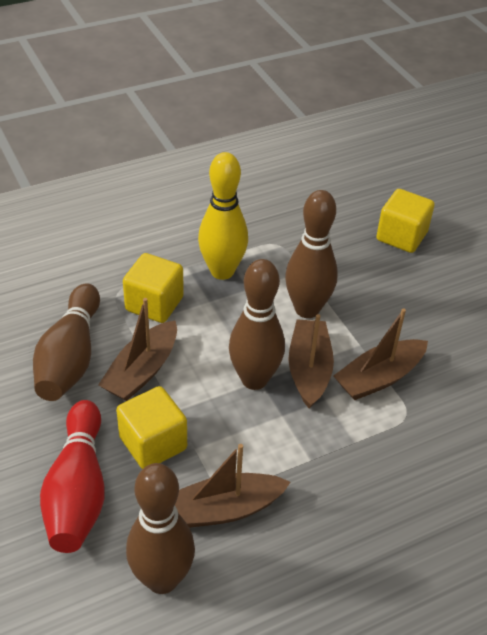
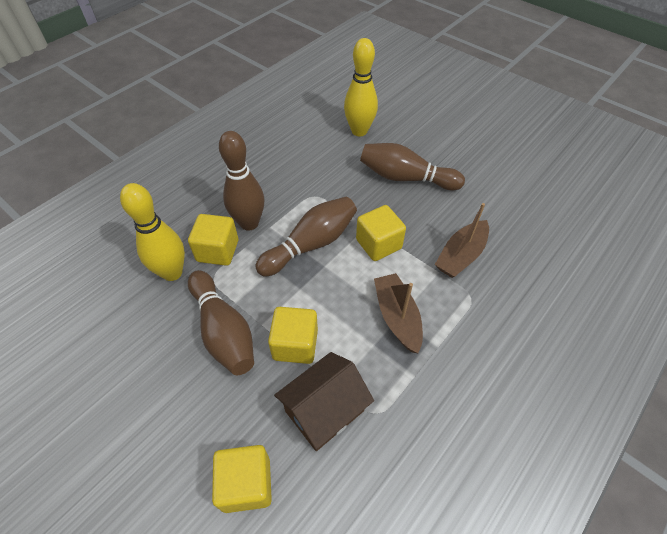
brown boat: 4 -> 2
brown house: 0 -> 1
red bowling pin: 1 -> 0
yellow bowling pin: 1 -> 2
yellow cube: 3 -> 4

